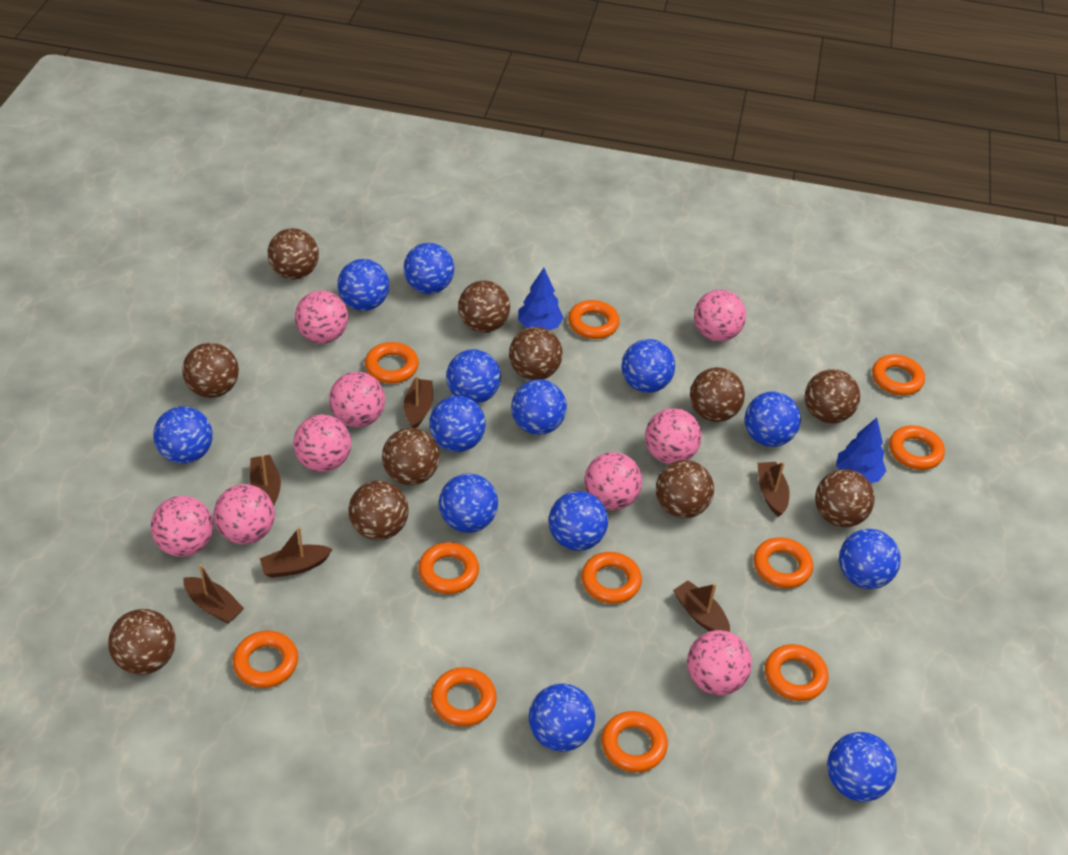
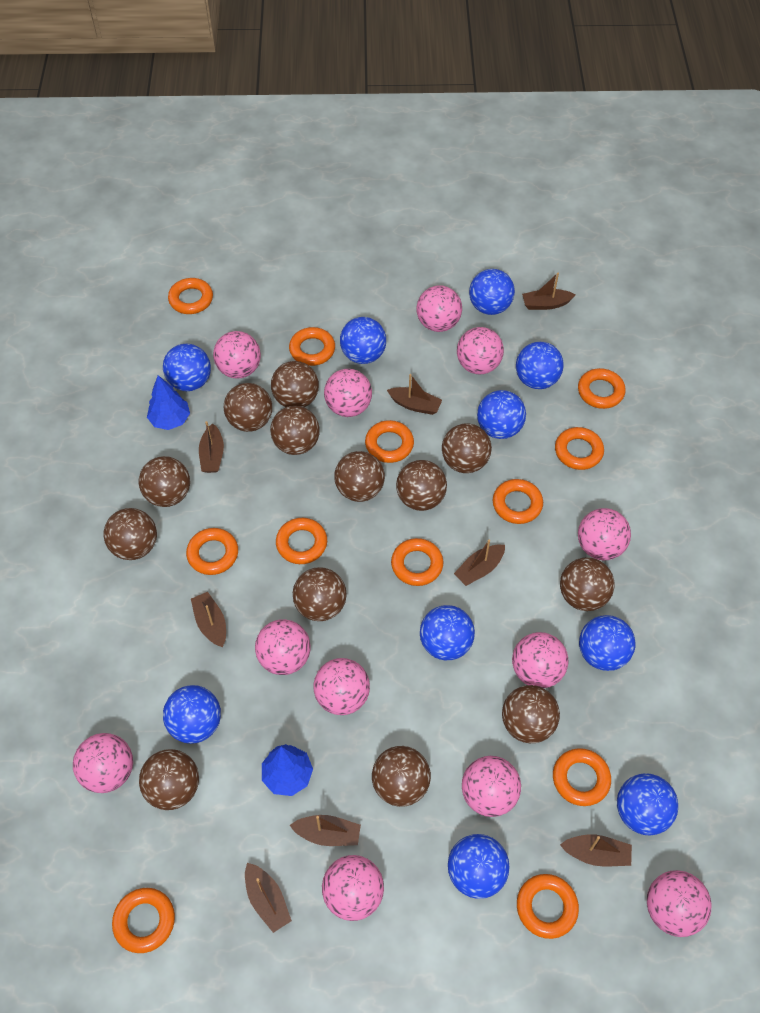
blue ball: 13 -> 10
brown ball: 11 -> 13
brown boat: 6 -> 8
orange ring: 11 -> 12
pink ball: 9 -> 12

